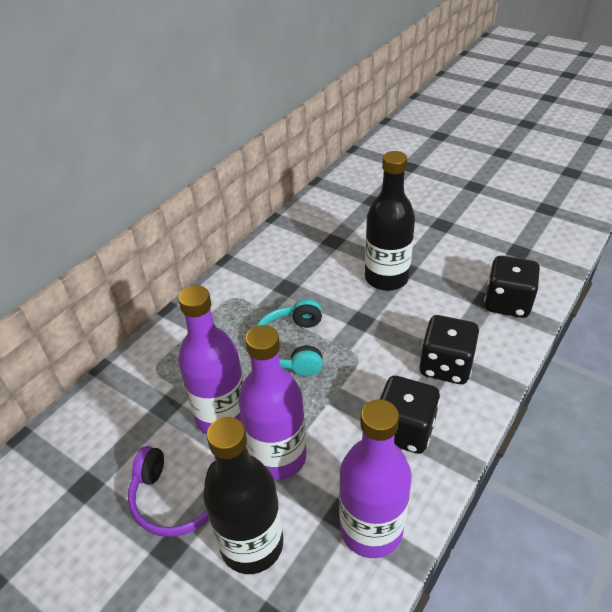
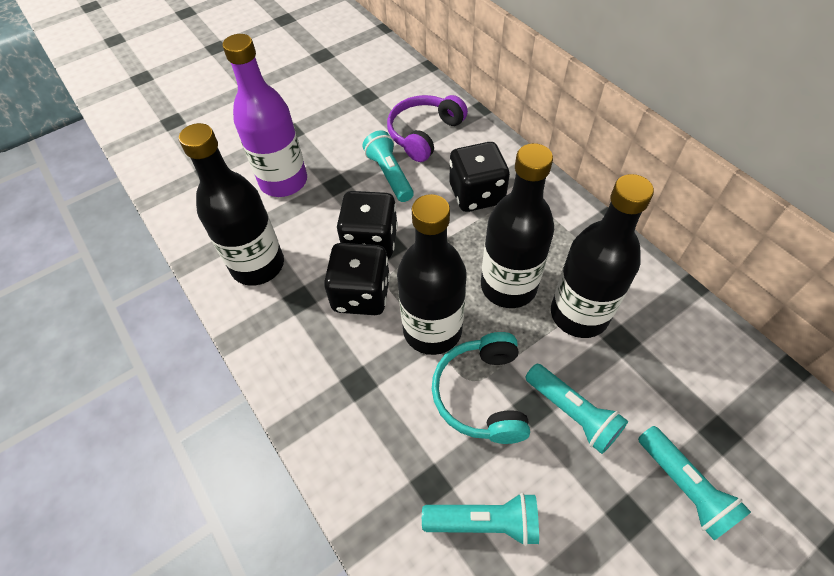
black bottle: 2 -> 4
purple bottle: 3 -> 1
turquoise flashlight: 0 -> 4

